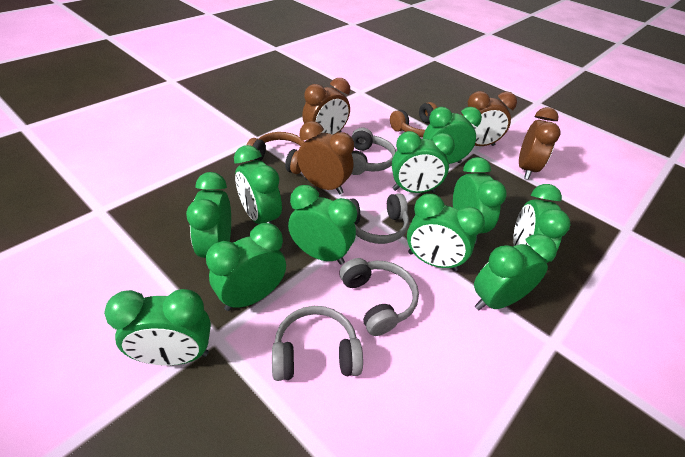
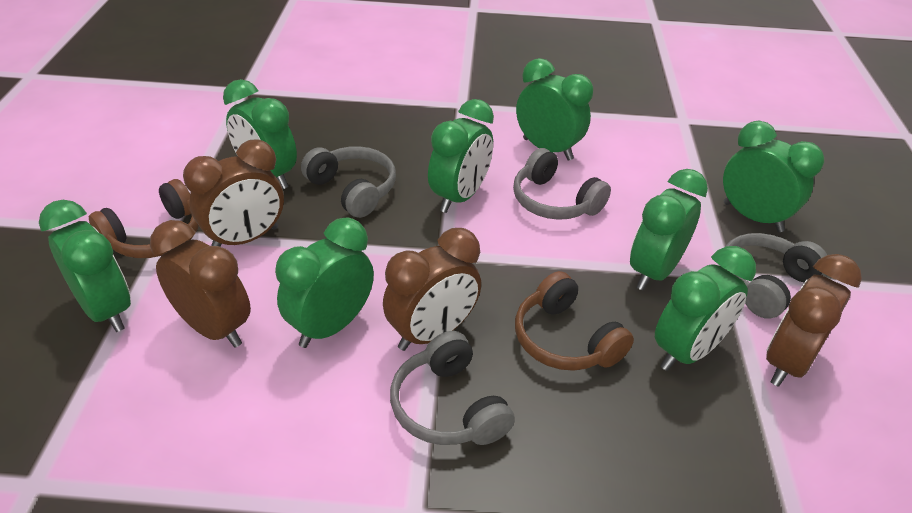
green clock: 11 -> 8

